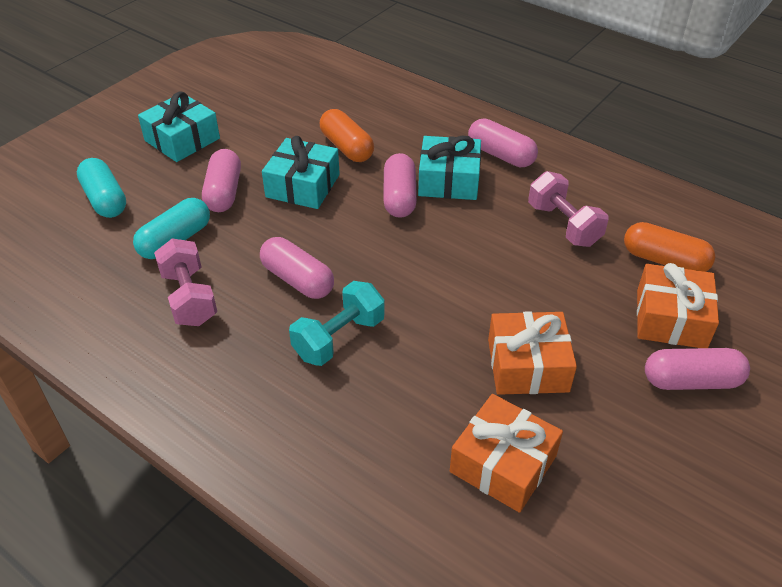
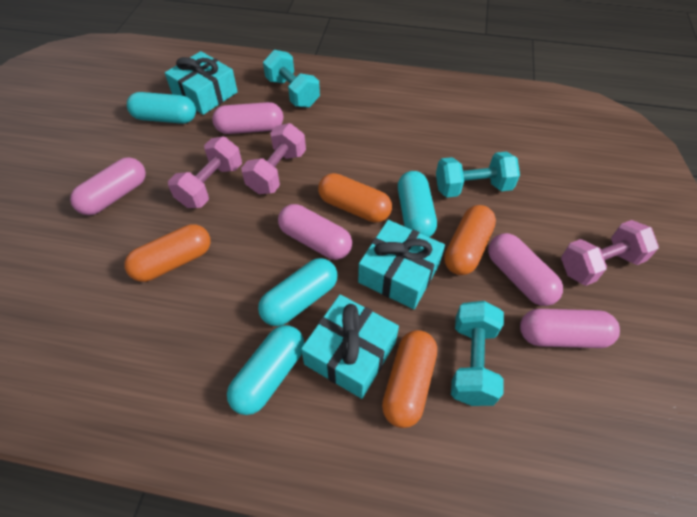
orange capsule: 2 -> 4
orange gift: 3 -> 0
pink dumbbell: 2 -> 3
turquoise capsule: 2 -> 4
turquoise dumbbell: 1 -> 3

